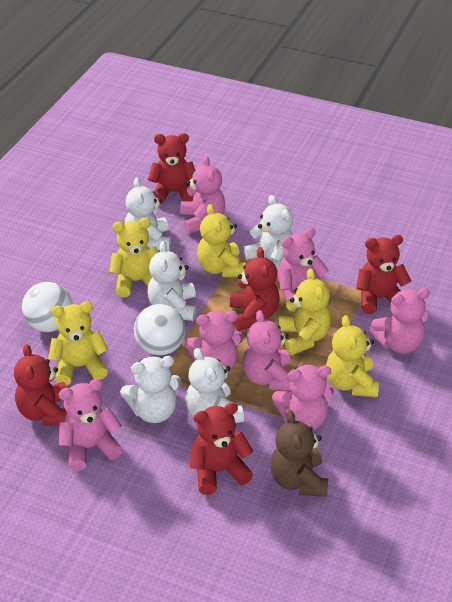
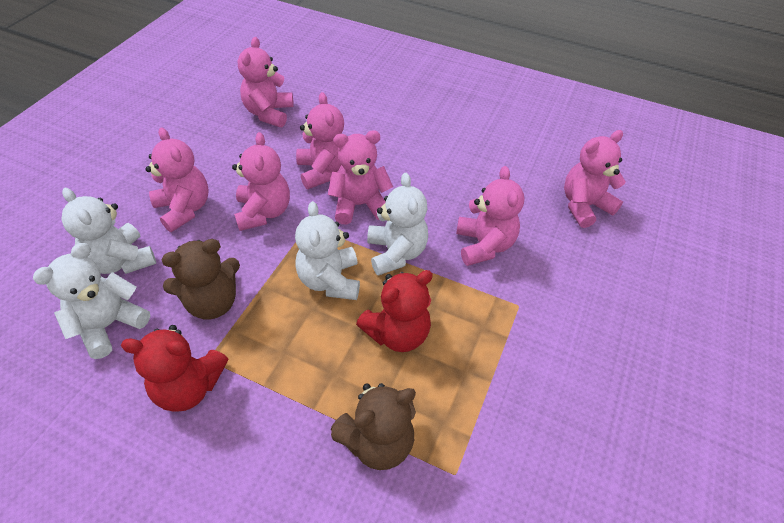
brown teddy bear: 1 -> 2
red teddy bear: 5 -> 2
white ball: 2 -> 0
white teddy bear: 5 -> 4
yellow teddy bear: 5 -> 0

